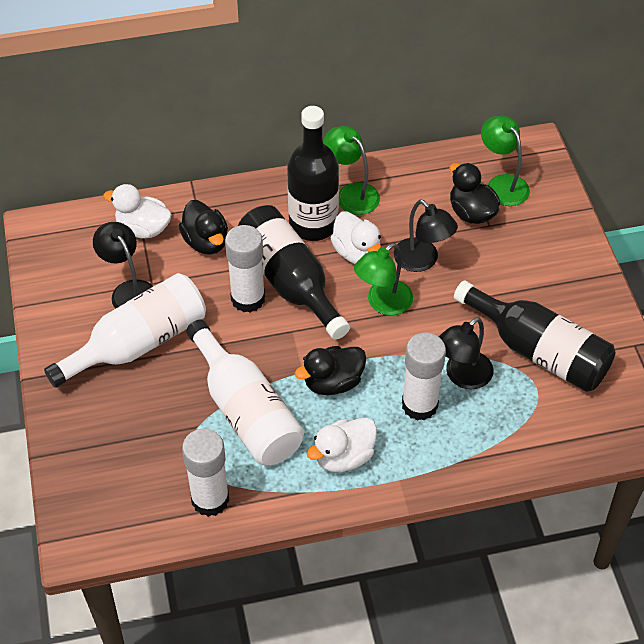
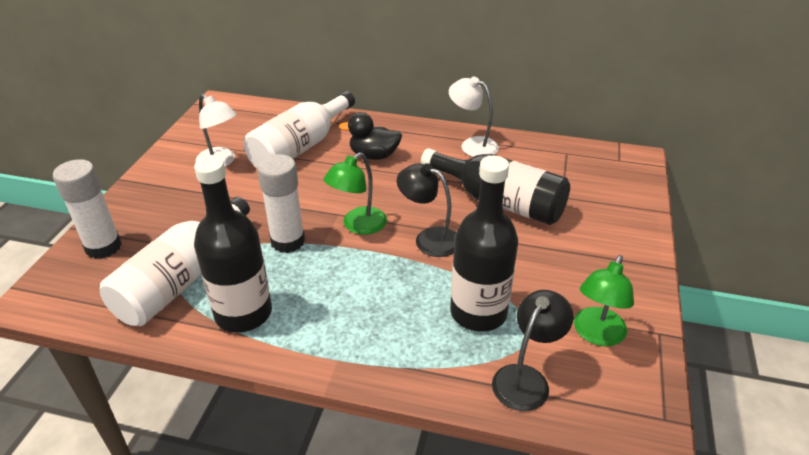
black duck: 3 -> 1
black lamp: 3 -> 2
green lamp: 3 -> 2
white duck: 3 -> 0
white glue stick: 3 -> 2
white lamp: 0 -> 2

